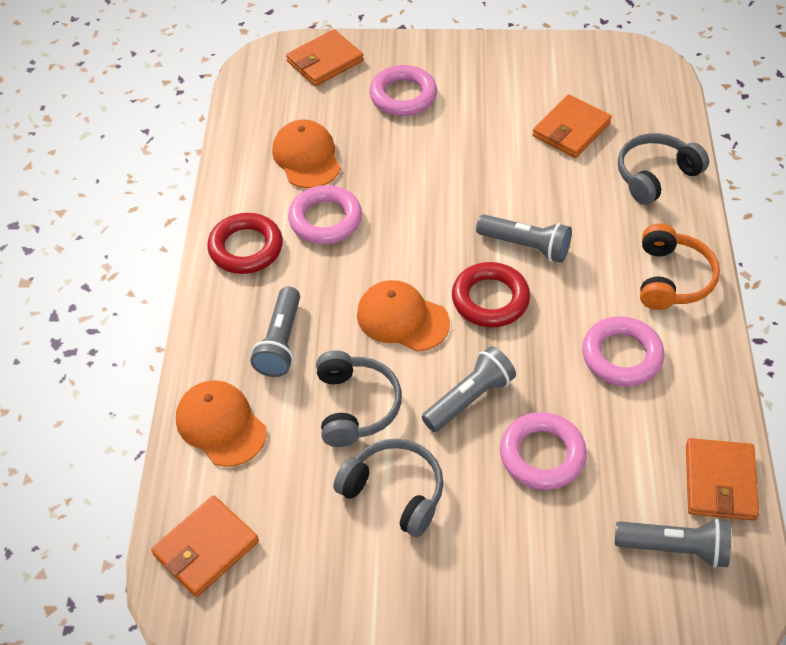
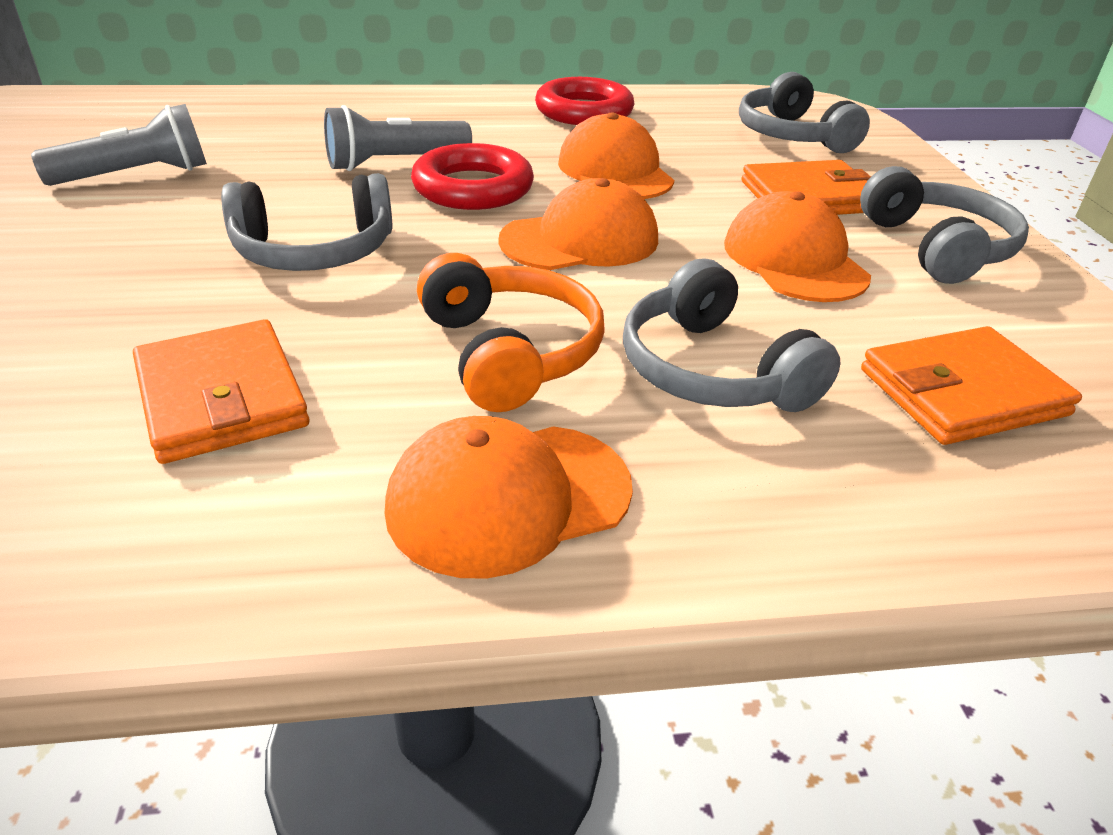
grey flashlight: 4 -> 2
grey headphones: 3 -> 4
orange cap: 3 -> 4
orange wallet: 4 -> 3
pink ring: 4 -> 0

